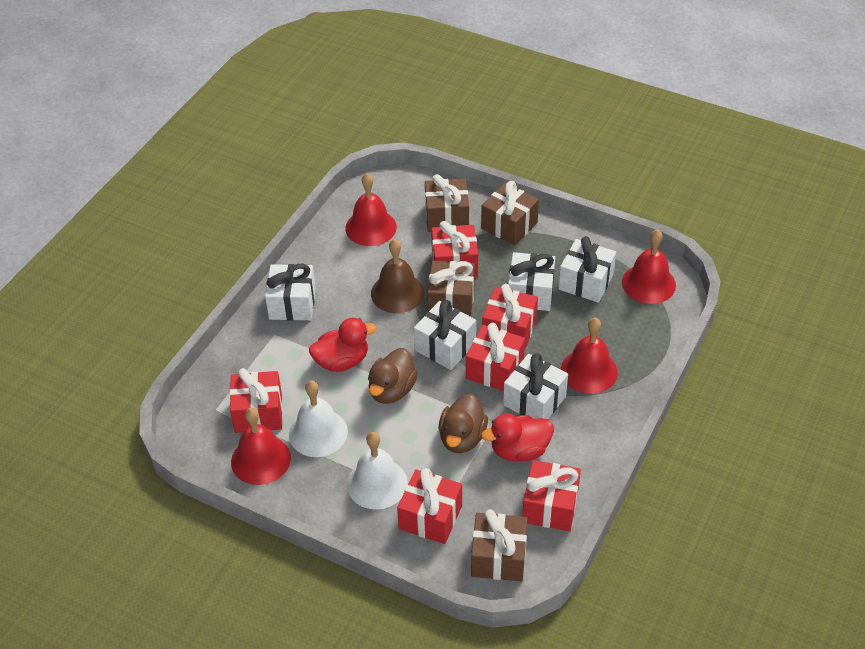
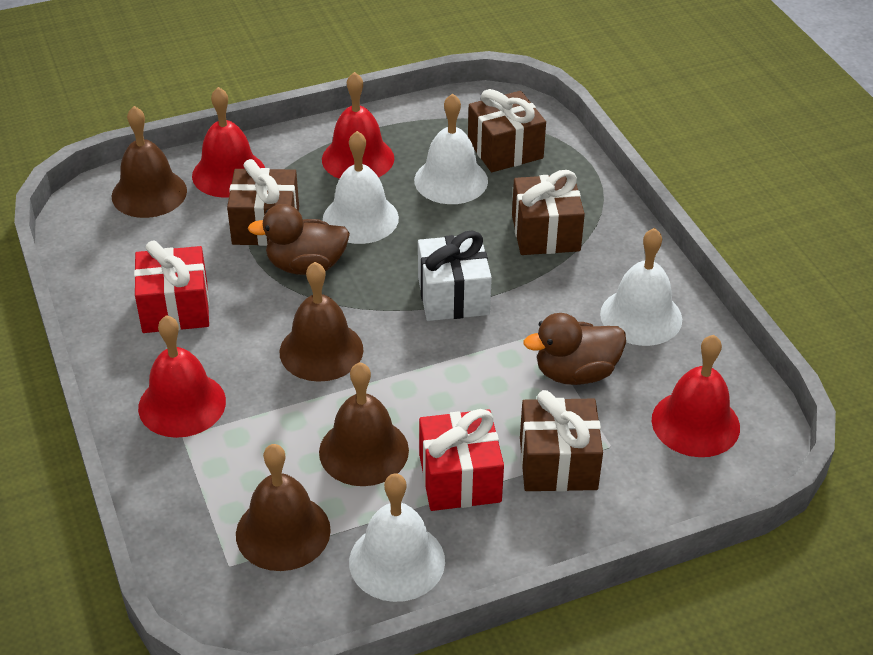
brown bell: 1 -> 4
red duck: 2 -> 0
red gift: 6 -> 2
white bell: 2 -> 4
white gift: 5 -> 1

